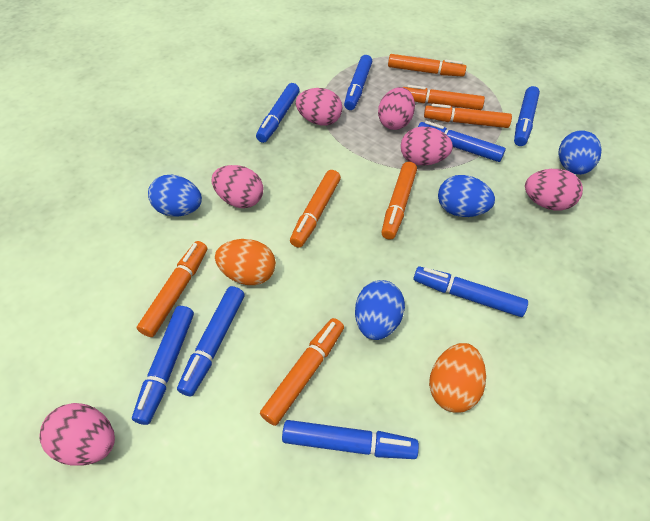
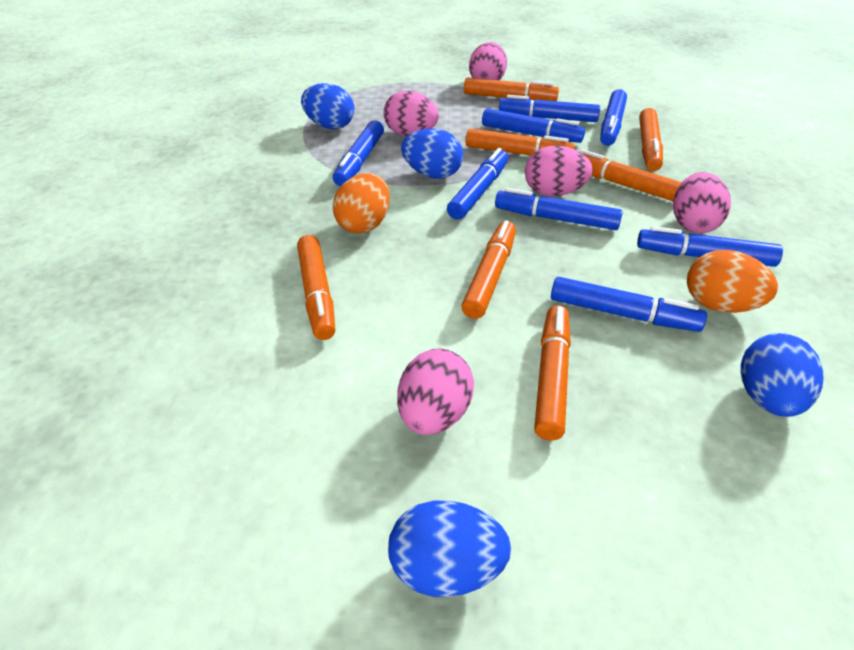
pink egg: 6 -> 5

